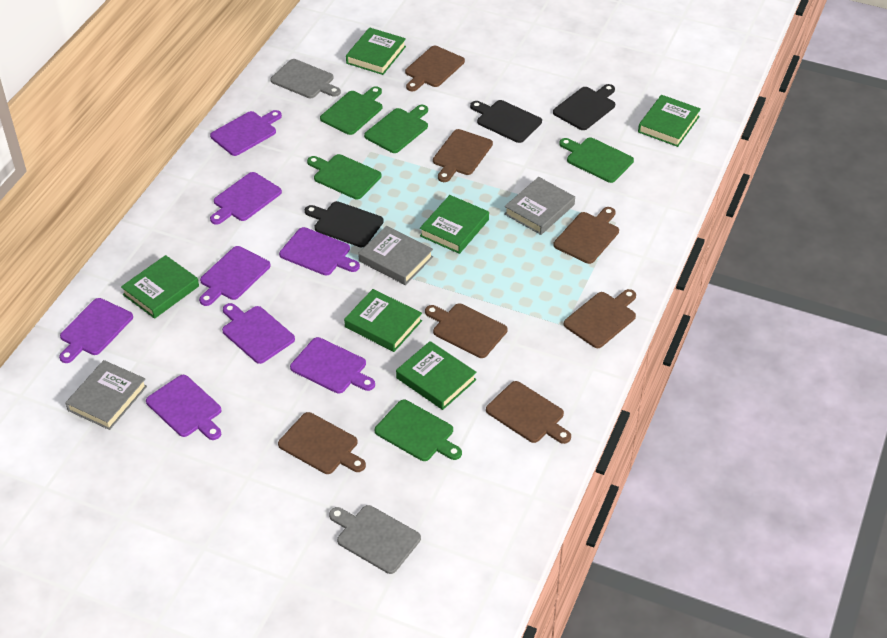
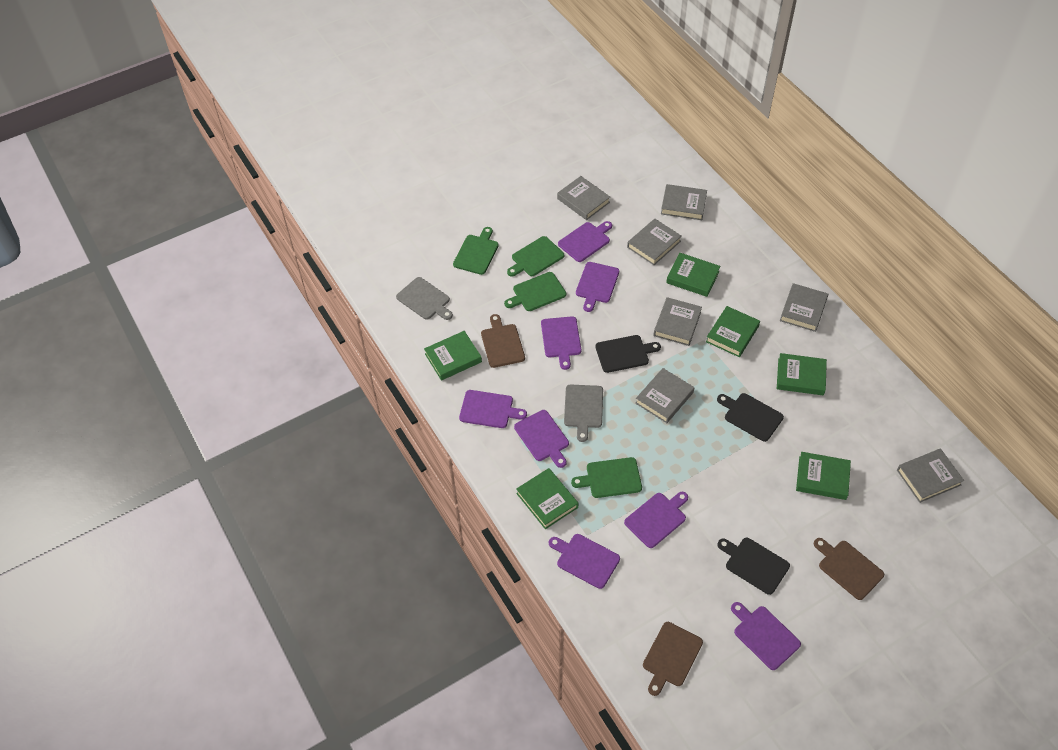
brown cutting board: 7 -> 3
green cutting board: 5 -> 4
grey book: 3 -> 7

